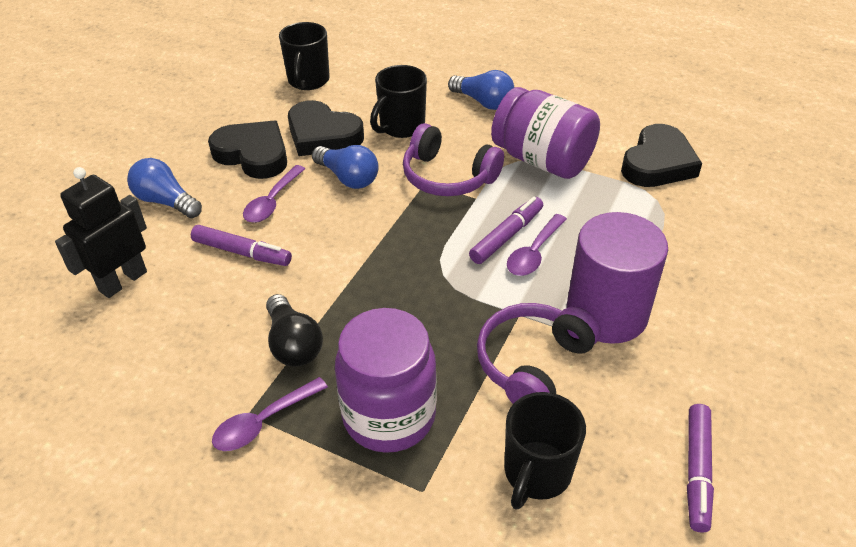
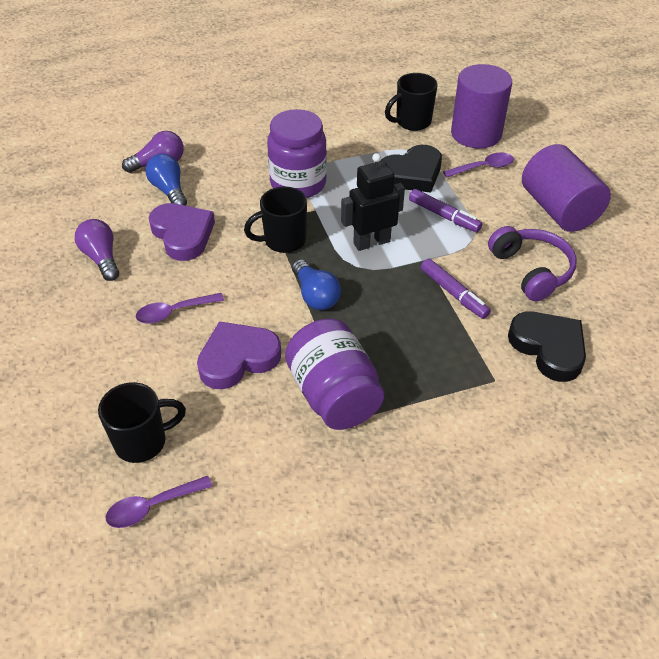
black heart: 3 -> 2
black light bulb: 1 -> 0
blue light bulb: 3 -> 2
purple cylinder: 1 -> 2
purple headphones: 2 -> 1
purple heart: 0 -> 2
purple light bulb: 0 -> 2
purple marker: 3 -> 2

